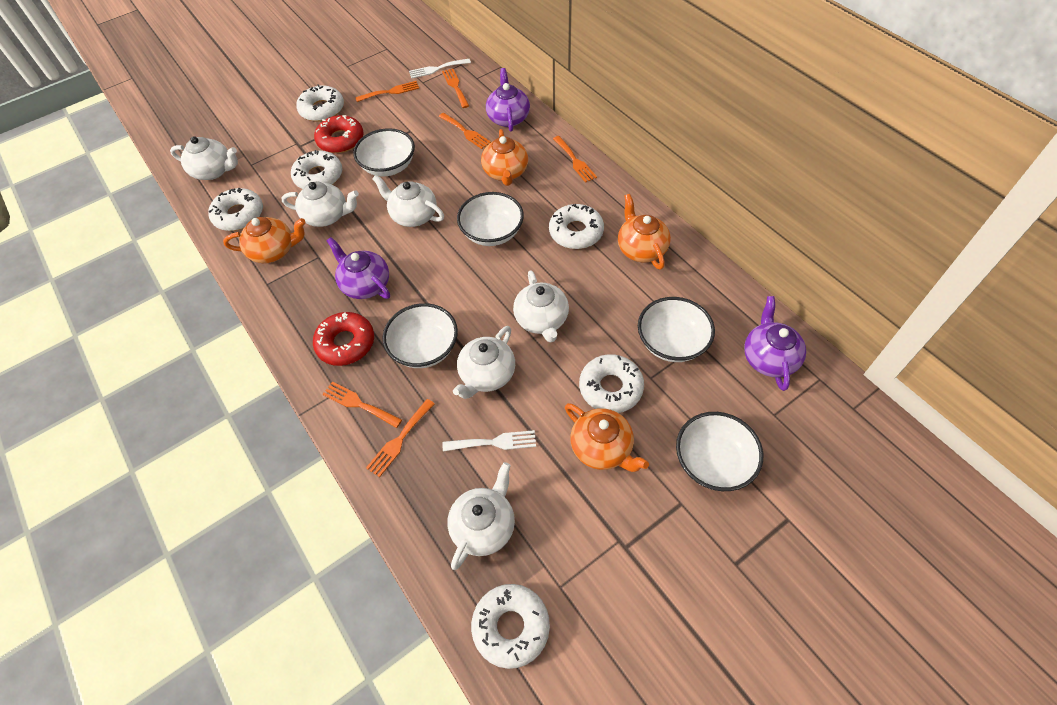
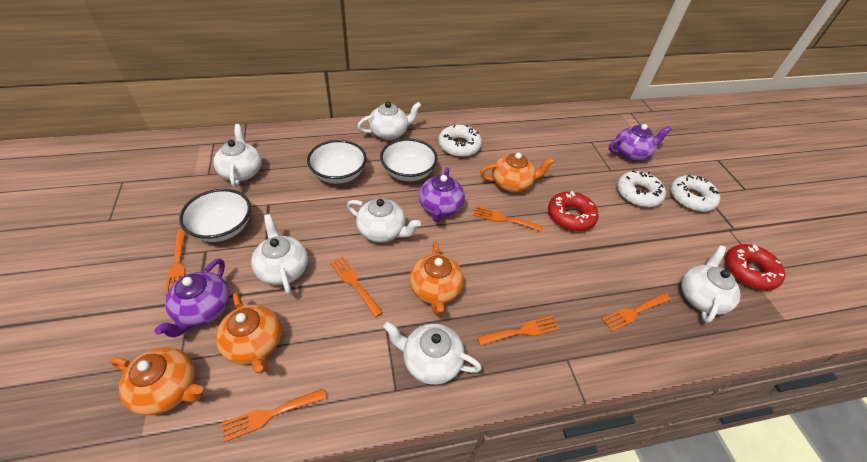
white bowl: 5 -> 3
white donut: 6 -> 3
white fork: 2 -> 0

